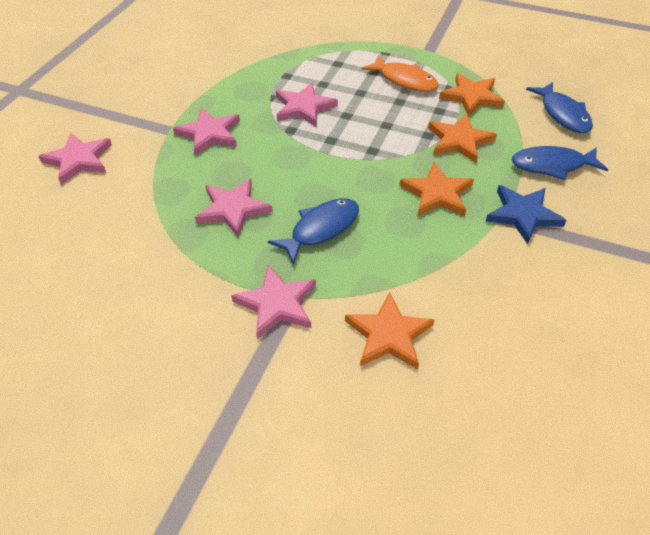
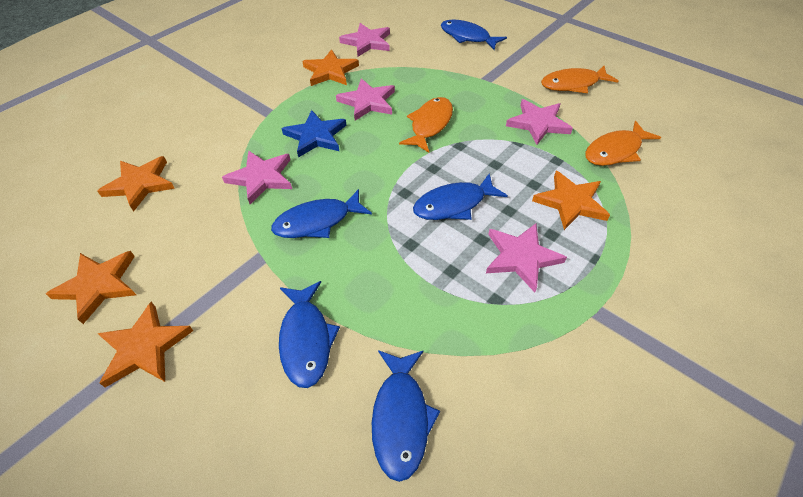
blue fish: 3 -> 5
orange fish: 1 -> 3
orange star: 4 -> 5

